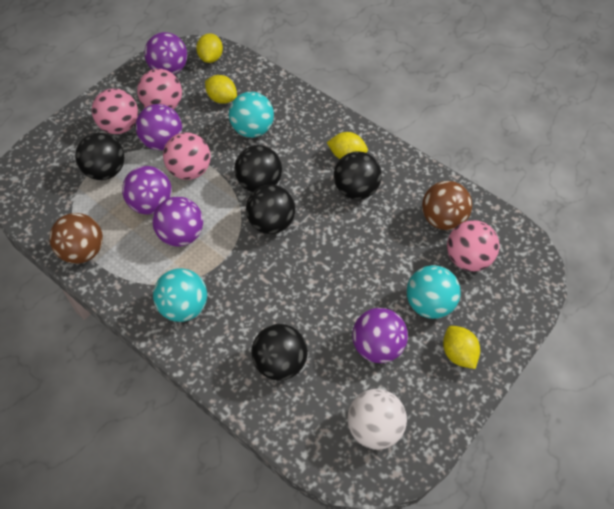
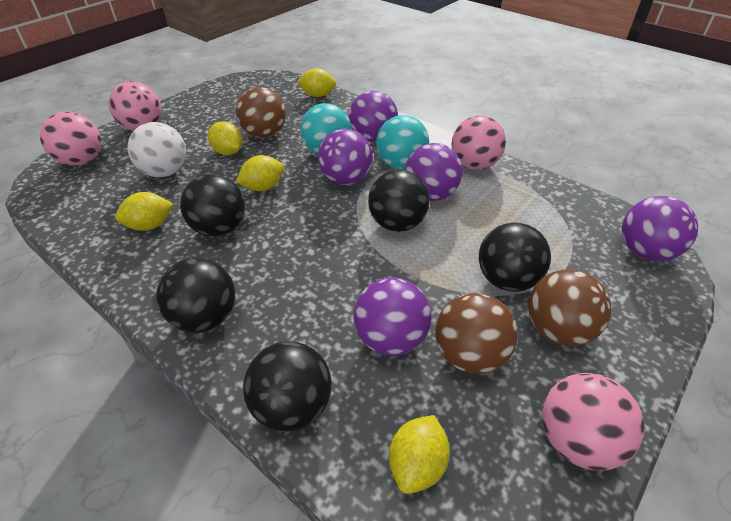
brown ball: 2 -> 3
turquoise ball: 3 -> 2
yellow lemon: 4 -> 5

